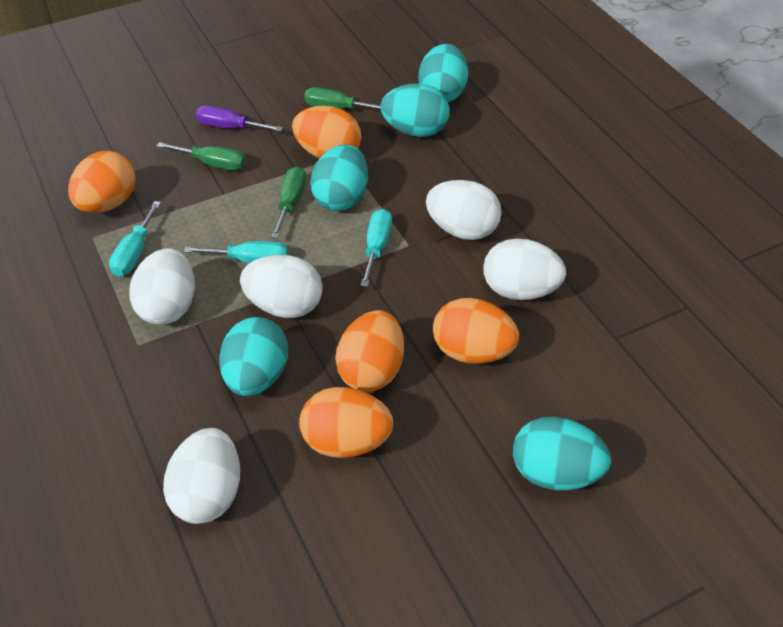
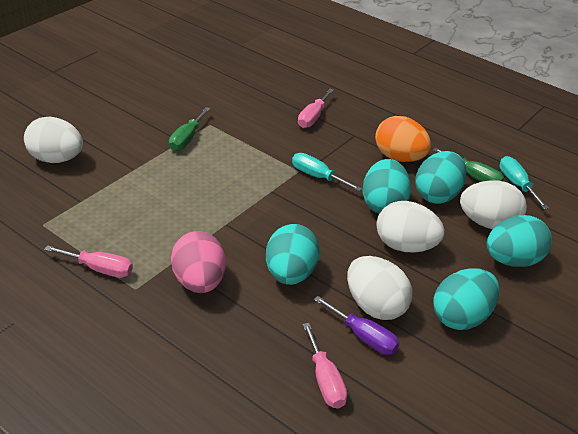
green screwdriver: 3 -> 2
orange egg: 5 -> 1
pink egg: 0 -> 1
pink screwdriver: 0 -> 3
turquoise screwdriver: 3 -> 2
white egg: 5 -> 4

